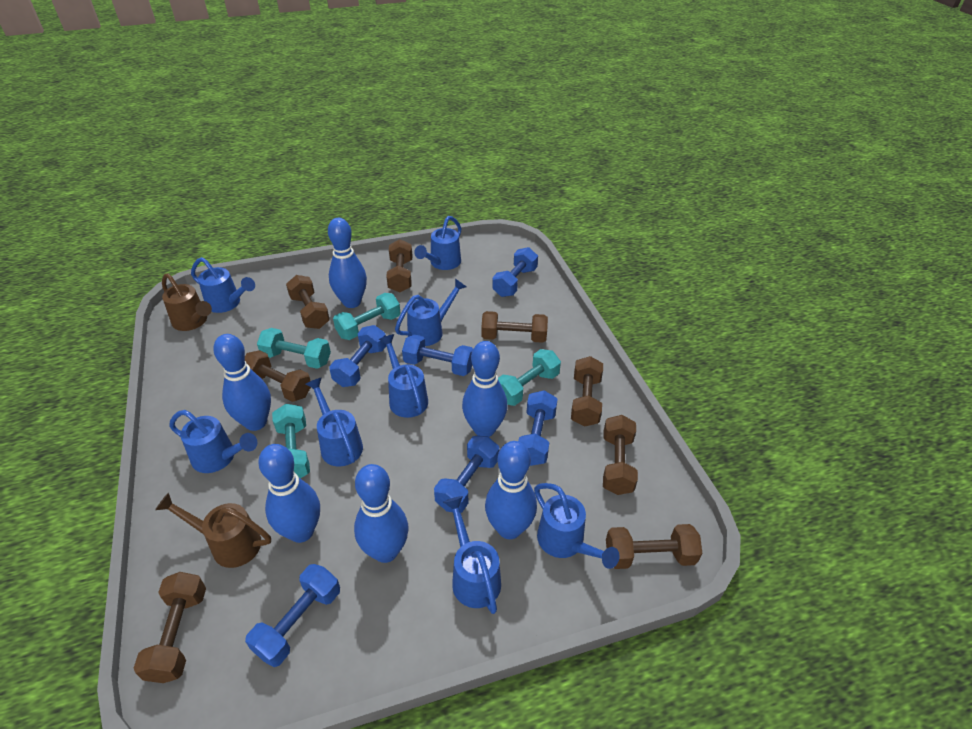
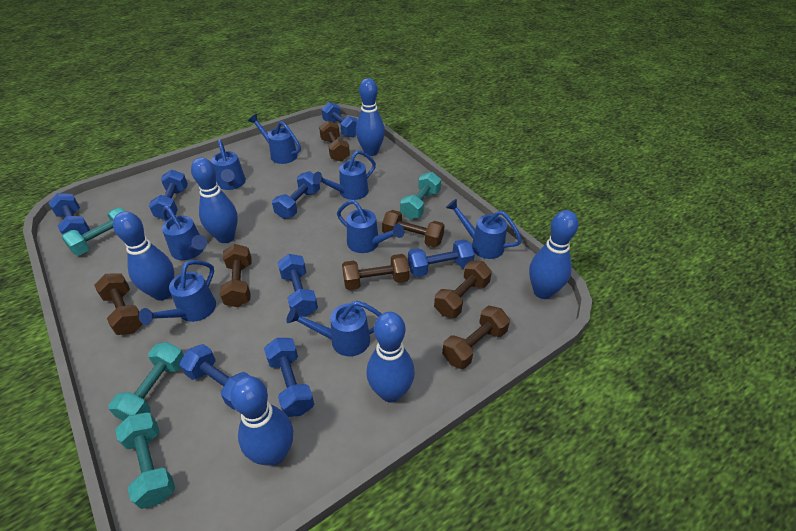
blue dumbbell: 6 -> 8
brown dumbbell: 8 -> 7
brown watering can: 2 -> 0

